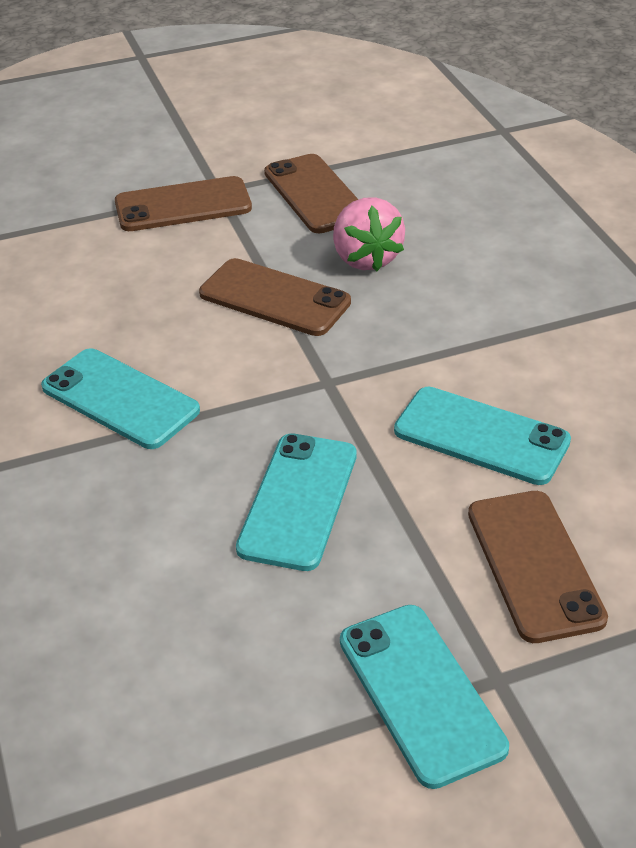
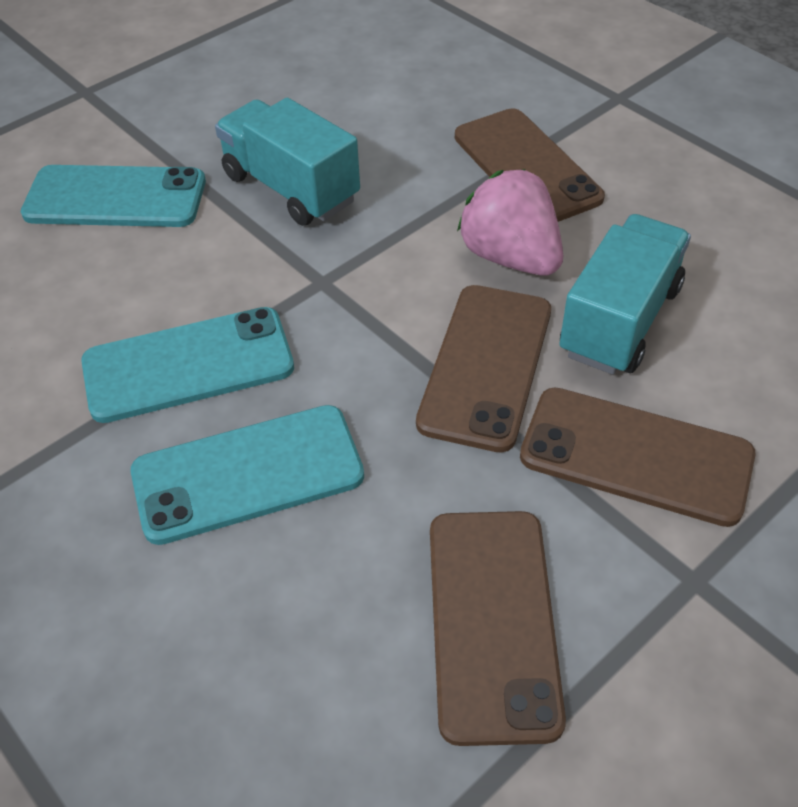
turquoise phone: 4 -> 3
turquoise truck: 0 -> 2

